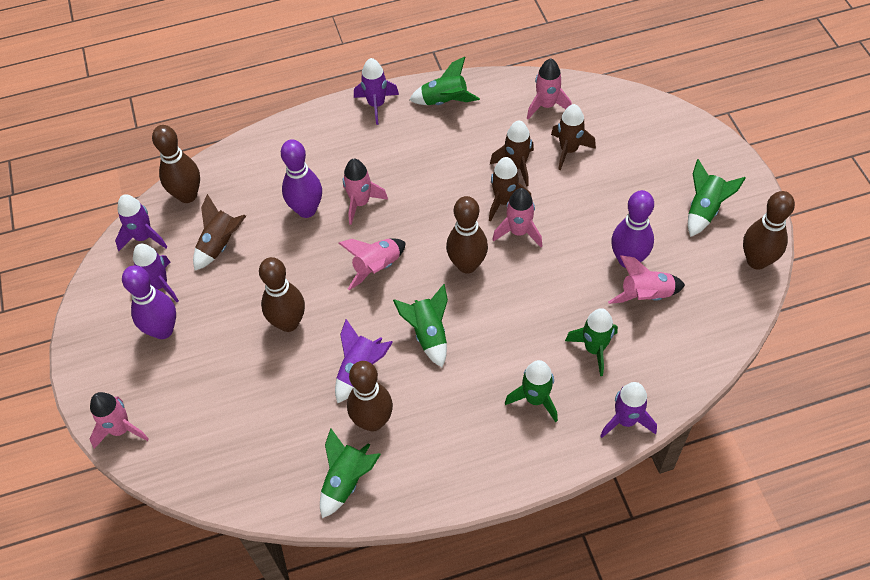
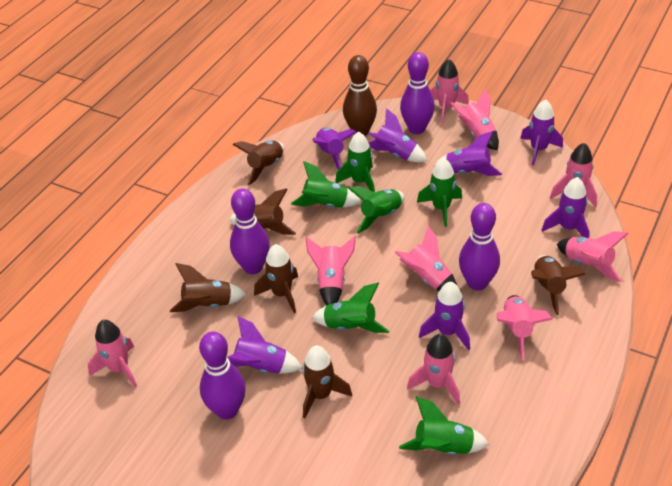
brown bowling pin: 5 -> 1
brown rocket: 4 -> 6
pink rocket: 6 -> 9
purple bowling pin: 3 -> 4
purple rocket: 5 -> 7

